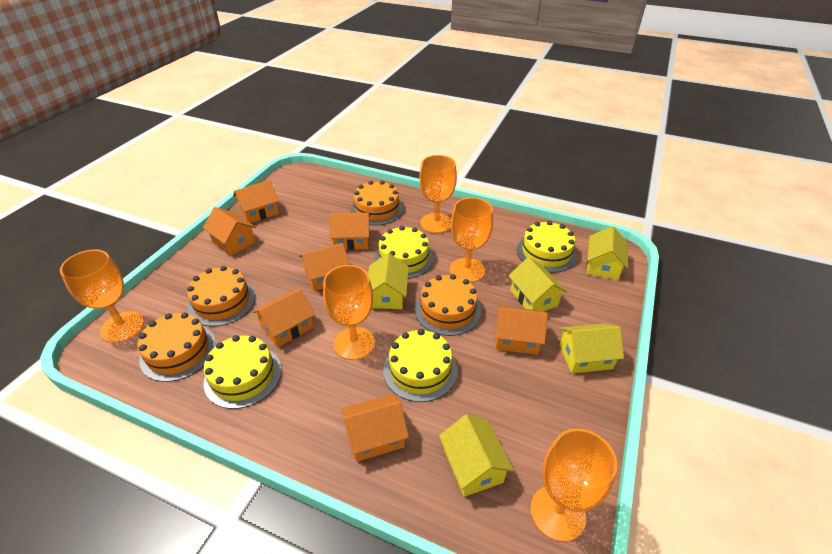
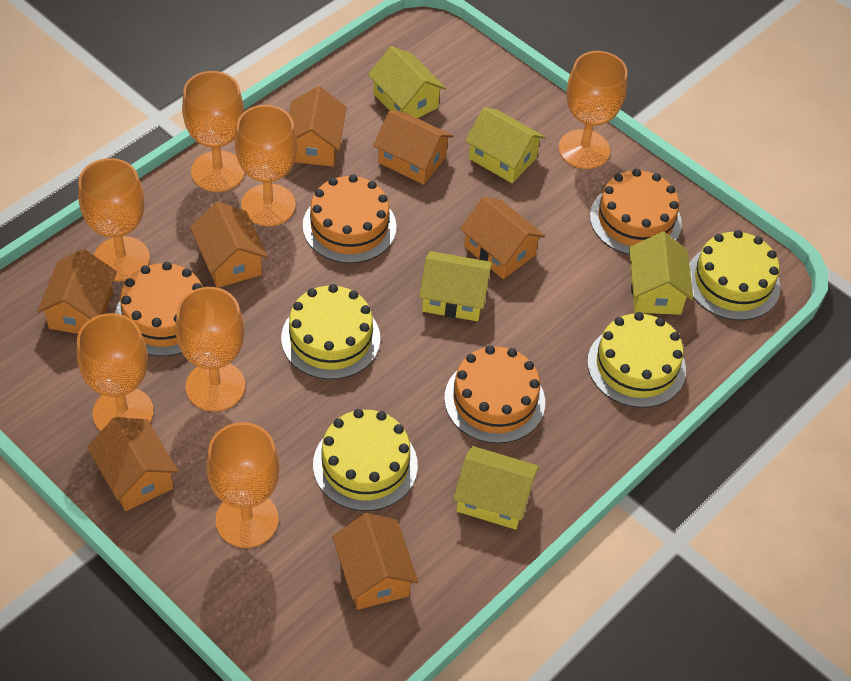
orange goblet: 5 -> 7

